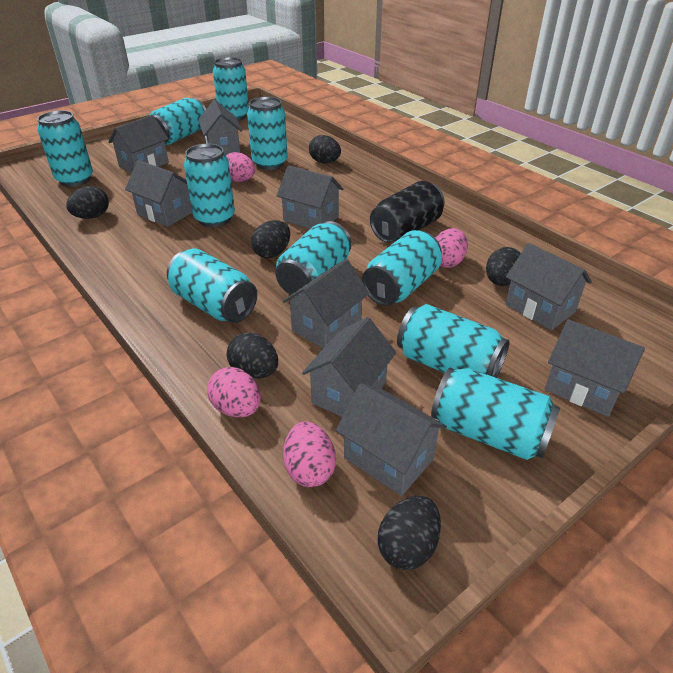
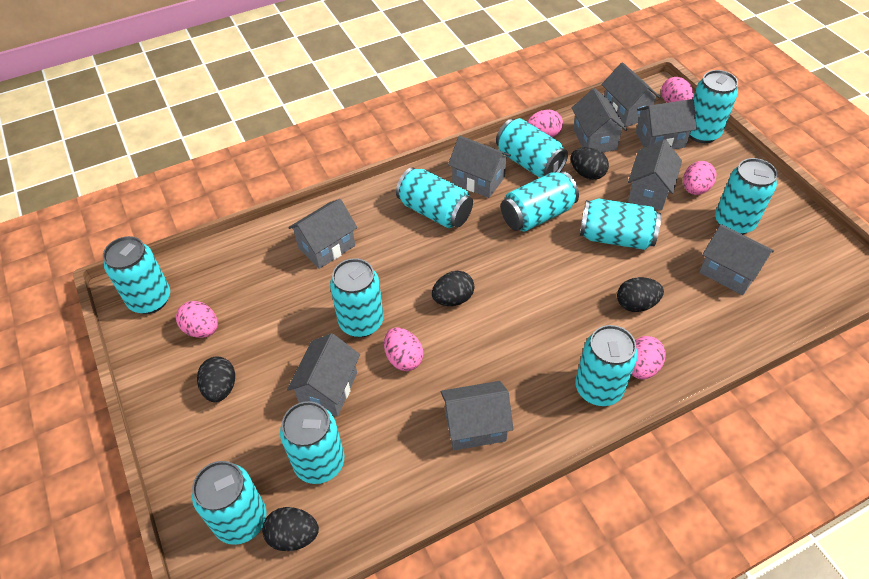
black can: 1 -> 0
black egg: 6 -> 5
pink egg: 4 -> 6
turquoise can: 10 -> 11

